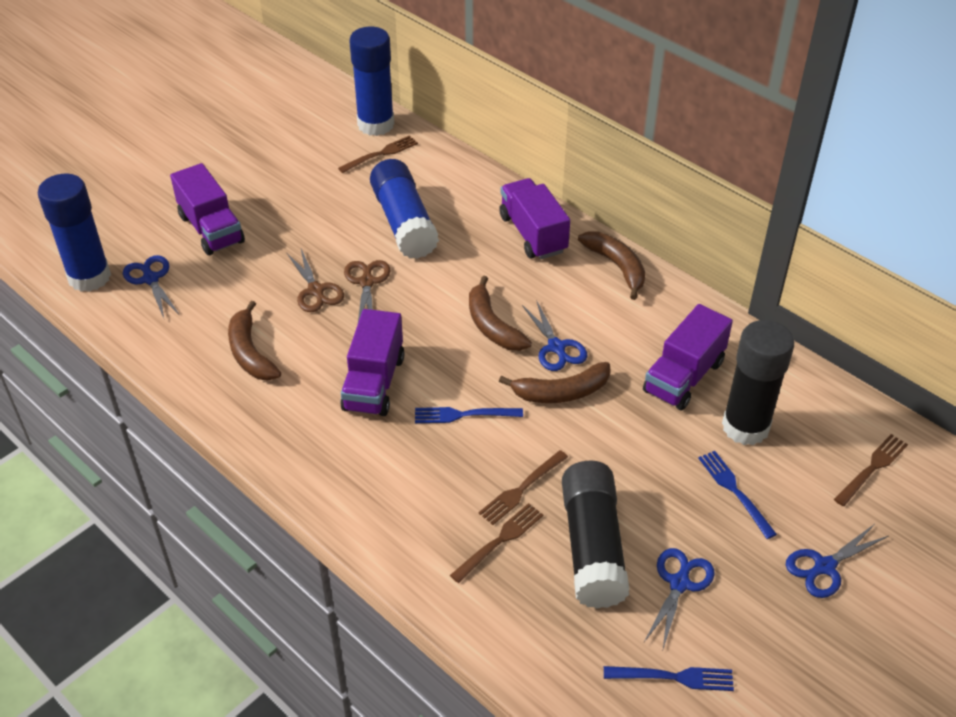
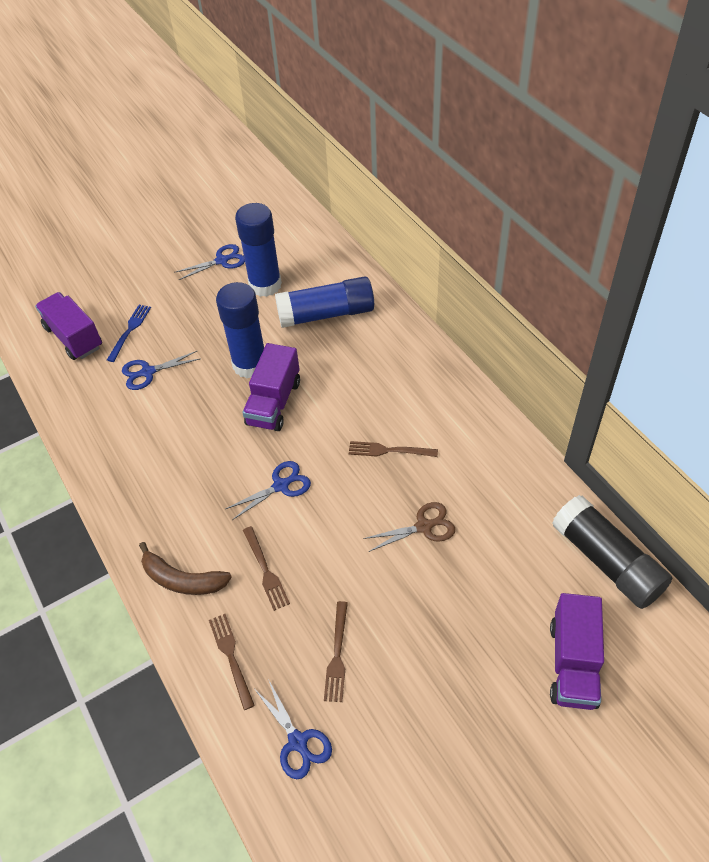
black glue stick: 2 -> 1
blue fork: 3 -> 1
brown banana: 4 -> 1
brown scissors: 2 -> 1
purple truck: 4 -> 3

